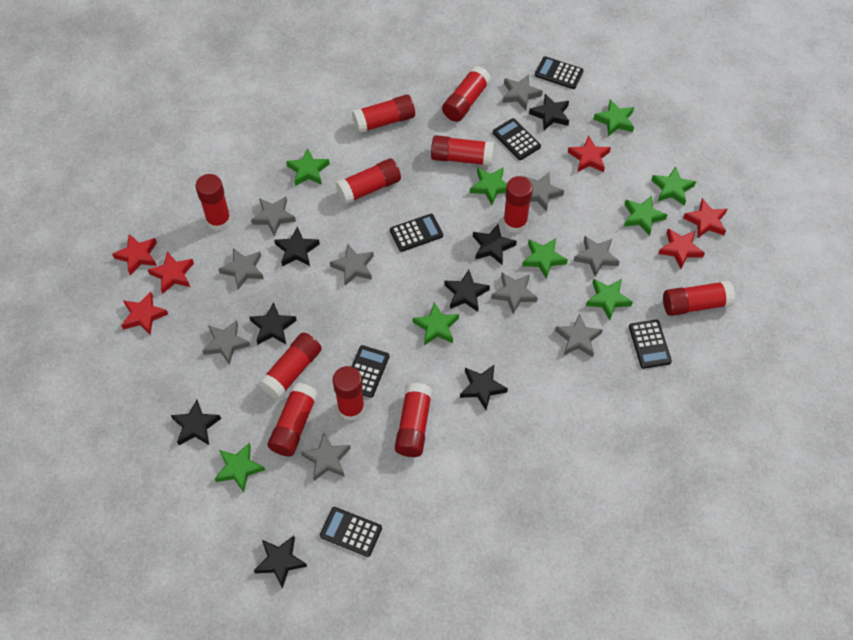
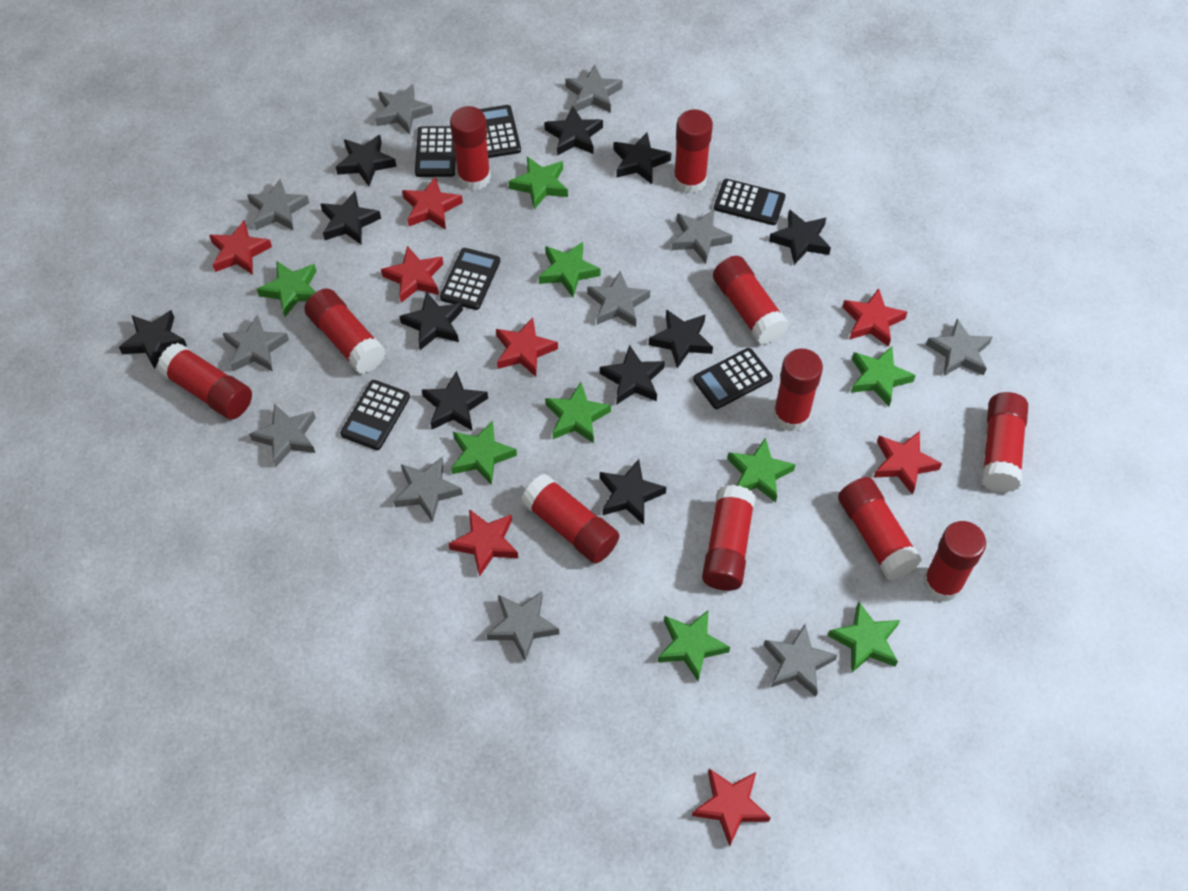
black star: 8 -> 11
grey star: 10 -> 11
red star: 6 -> 8

